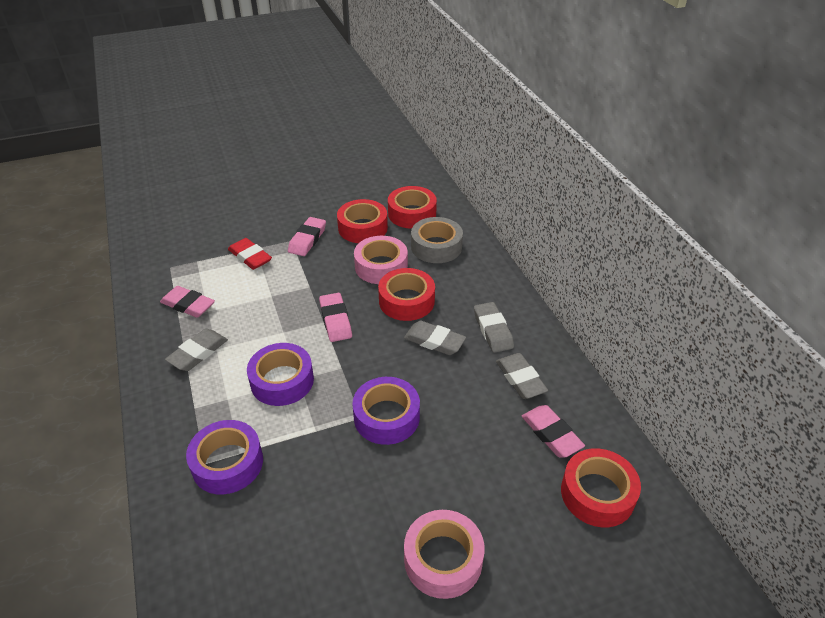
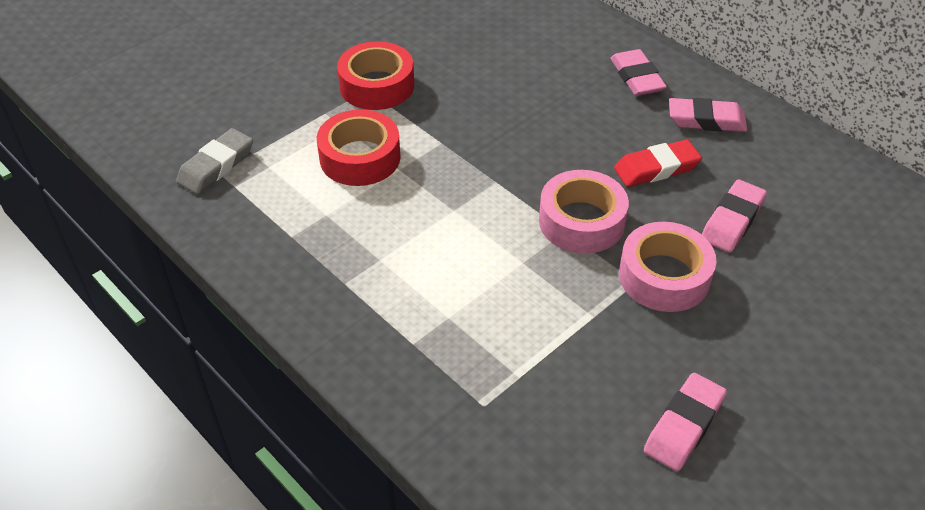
grey eraser: 4 -> 1
grey tape: 1 -> 0
purple tape: 3 -> 0
red tape: 4 -> 2

